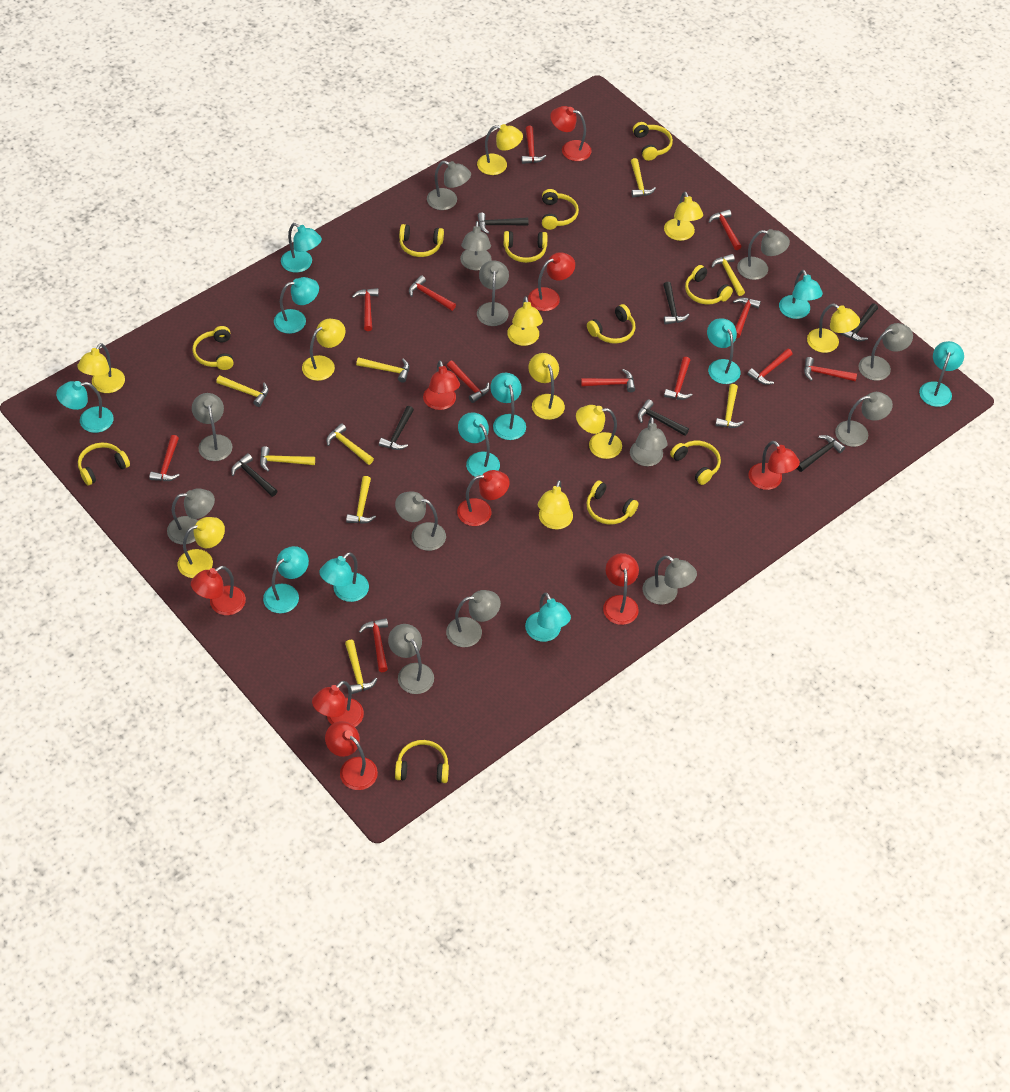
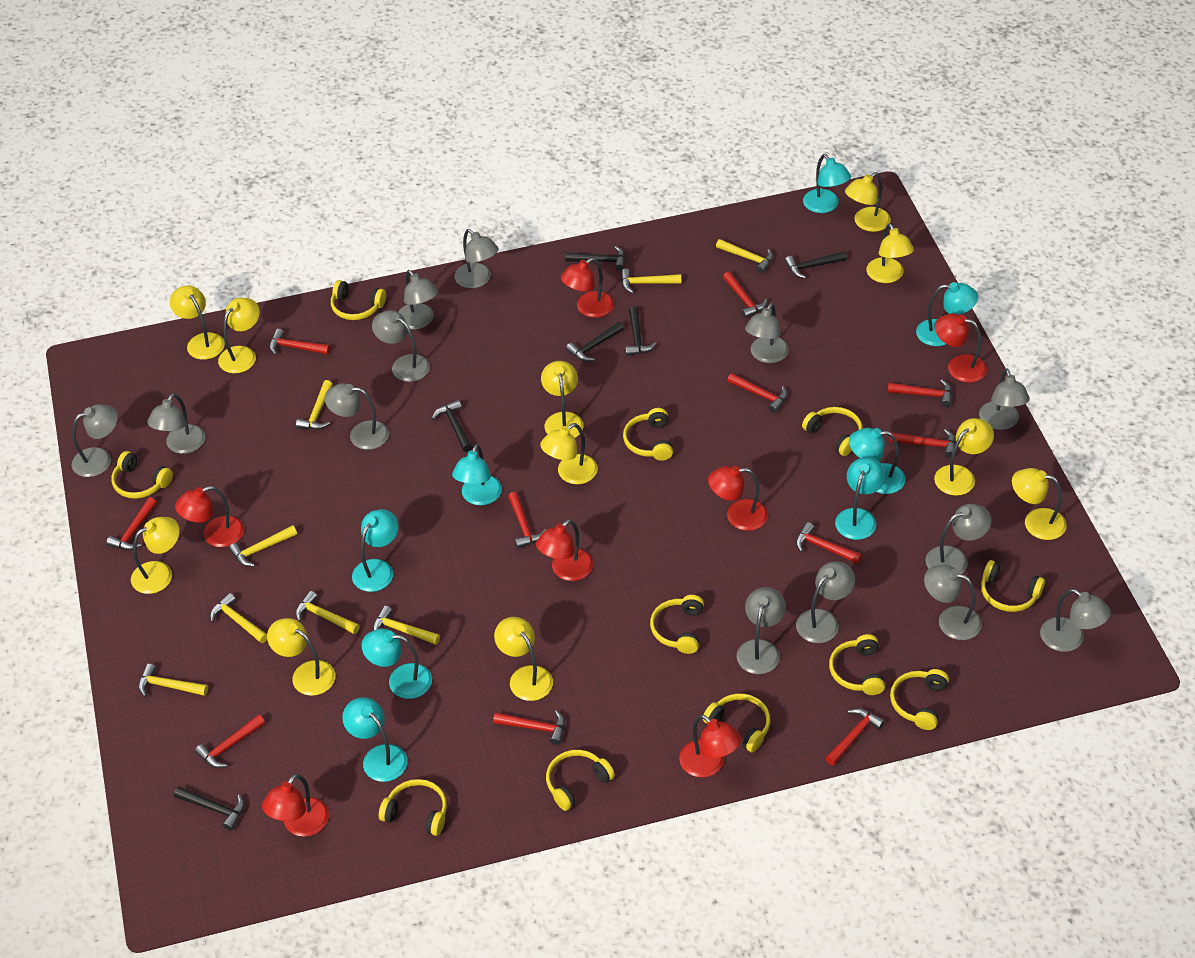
black hammer: 7 -> 6
red hammer: 12 -> 11
red lamp: 9 -> 7
turquoise lamp: 11 -> 8
yellow hammer: 9 -> 8
yellow lamp: 10 -> 11

